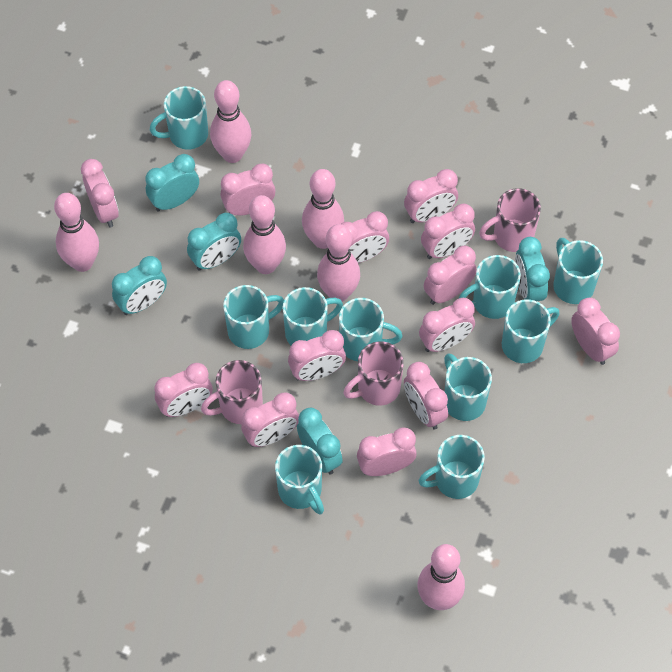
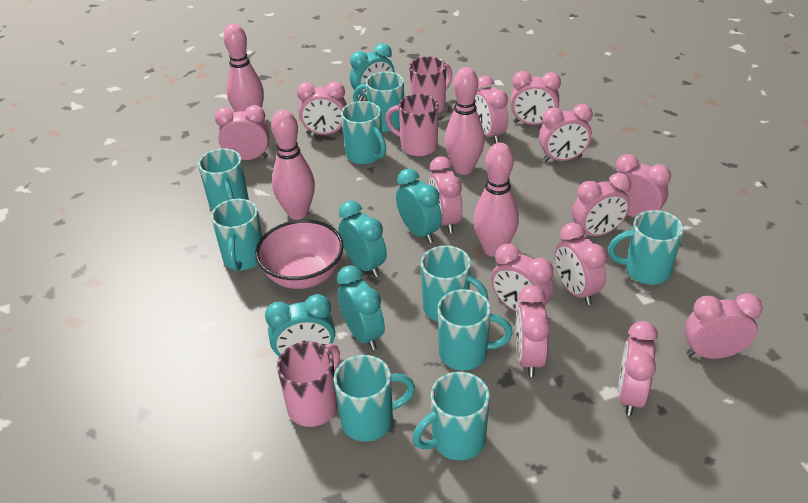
pink bowl: 0 -> 1
pink bowling pin: 6 -> 4
turquoise mug: 10 -> 9

